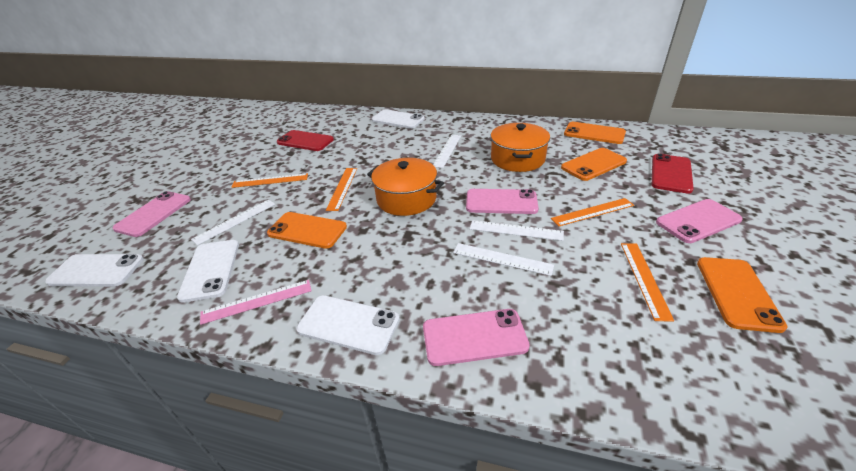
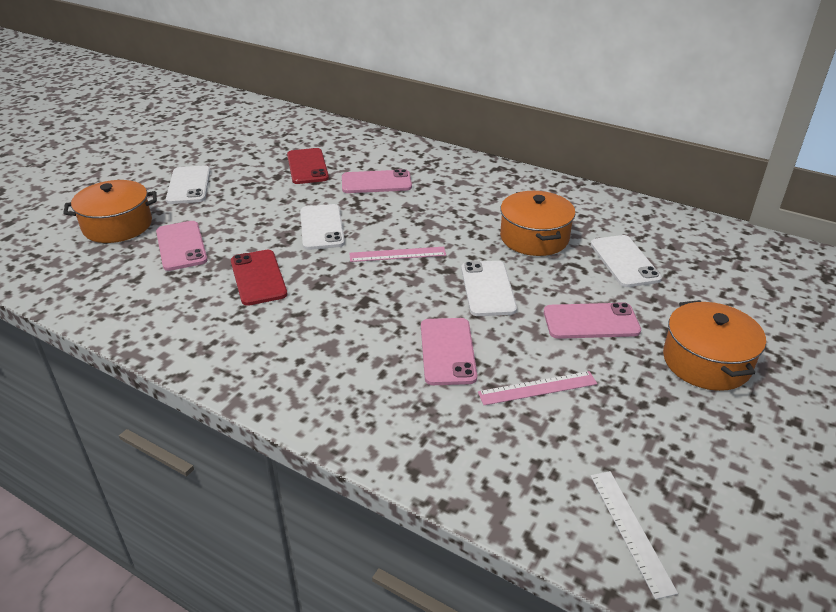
orange phone: 4 -> 0
orange pot: 2 -> 3
orange ruler: 4 -> 0
pink ruler: 1 -> 2
white ruler: 4 -> 1

